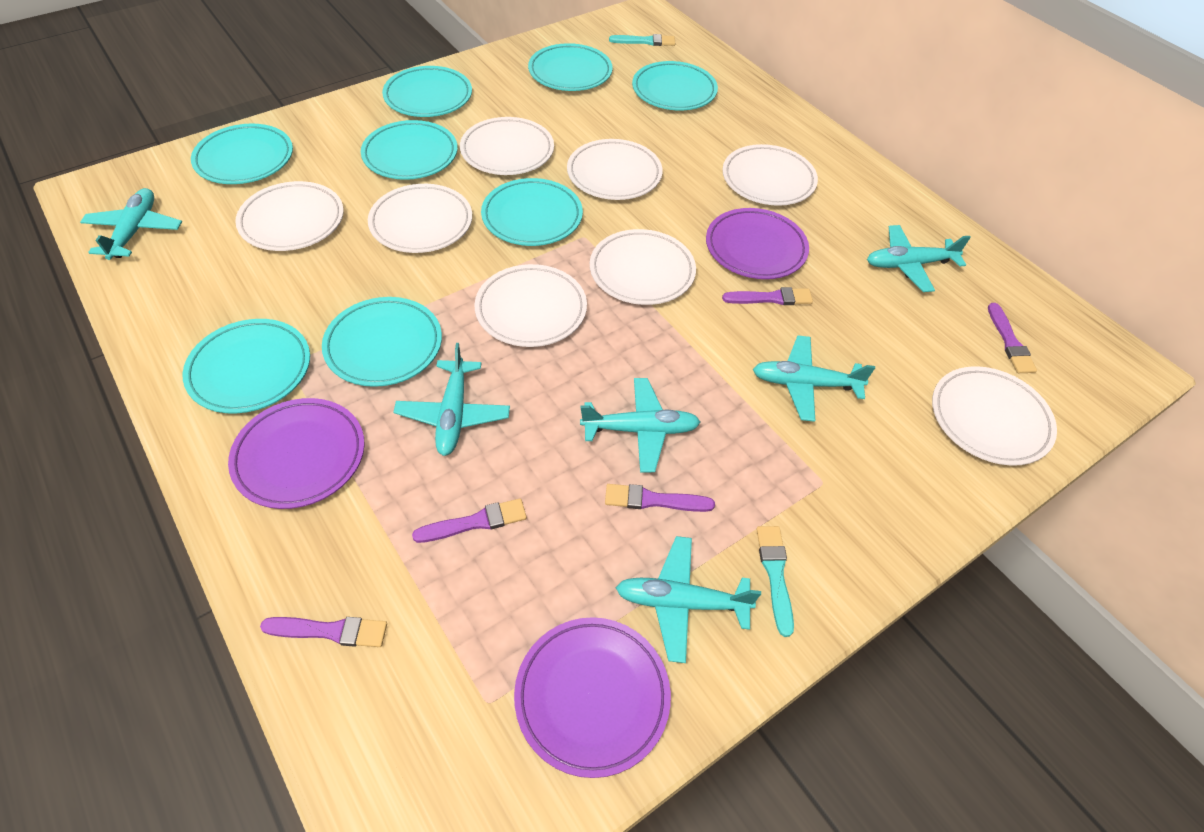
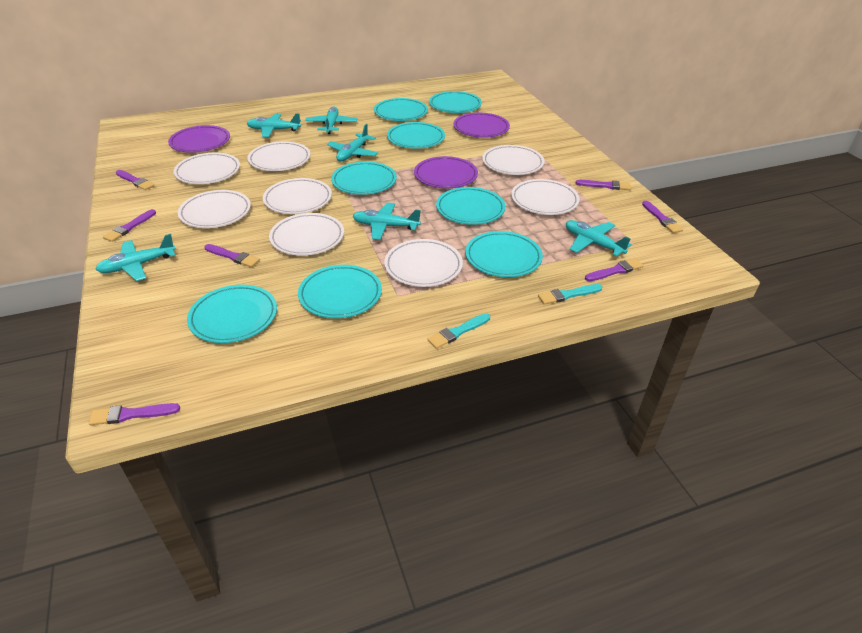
purple brush: 5 -> 7

